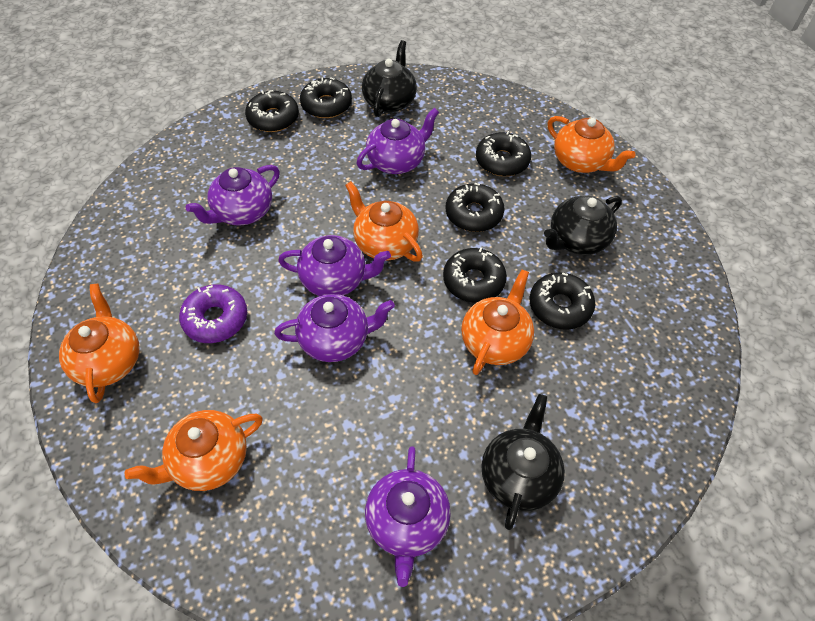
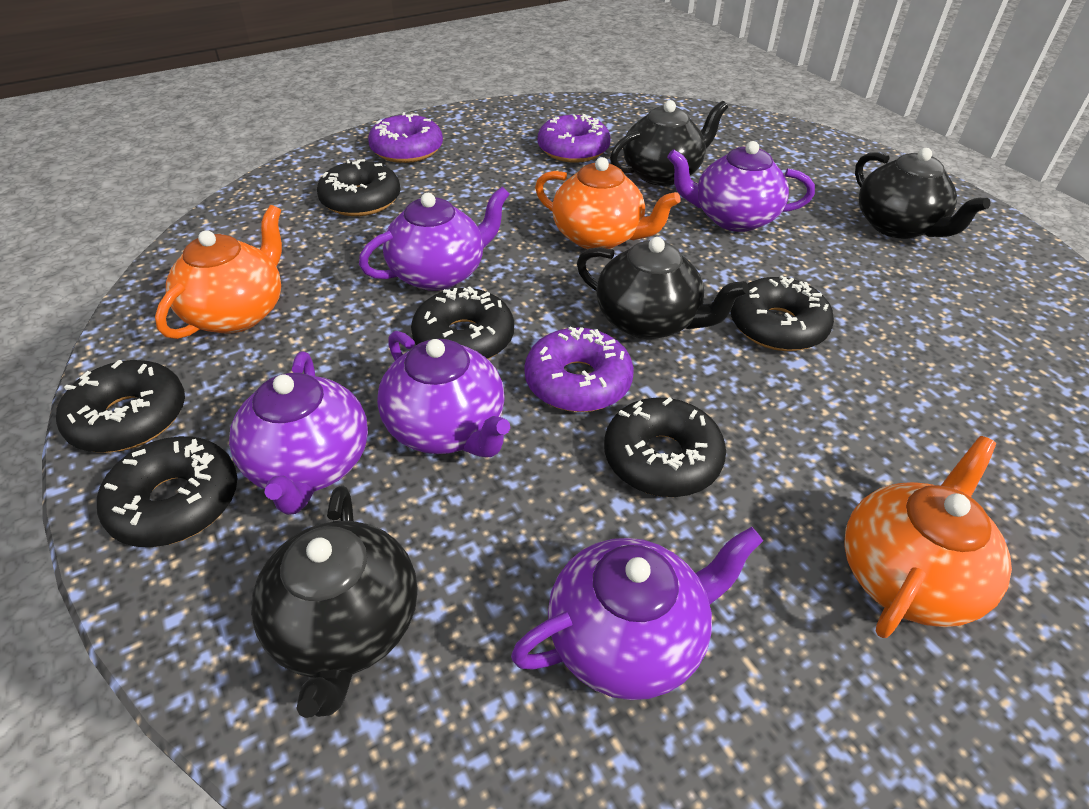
black teapot: 3 -> 4
orange teapot: 5 -> 3
purple donut: 1 -> 3

